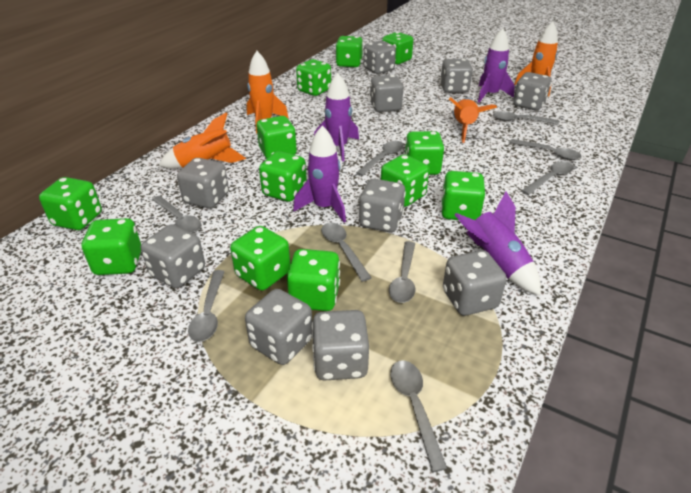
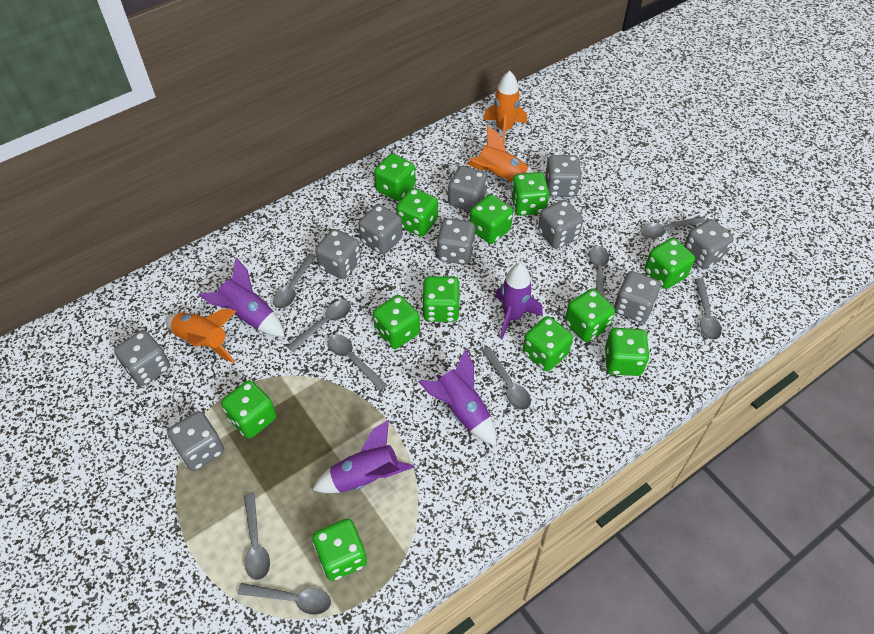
orange rocket: 4 -> 3

